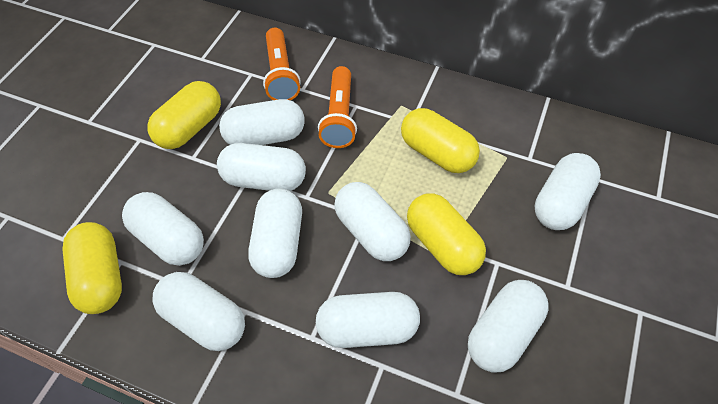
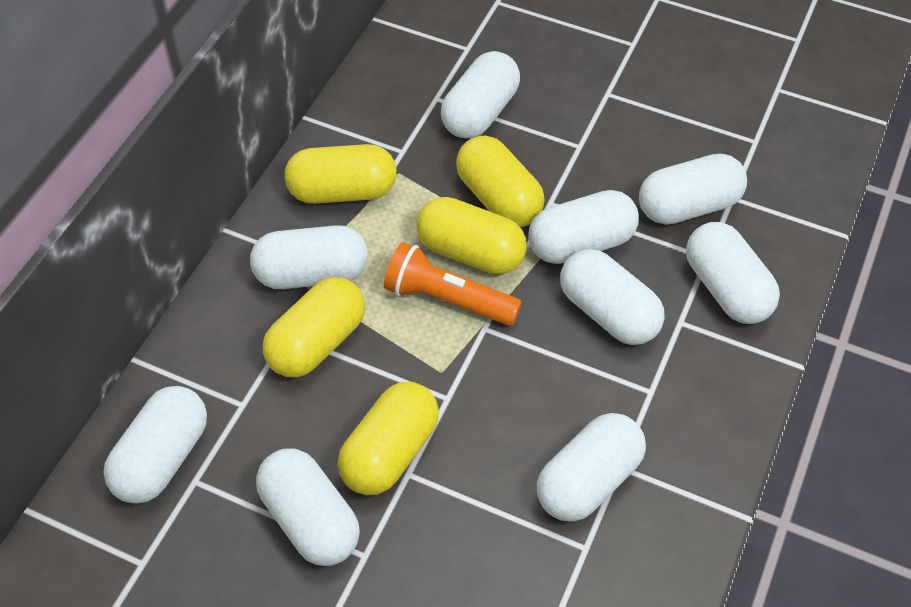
orange flashlight: 2 -> 1
yellow capsule: 4 -> 5

